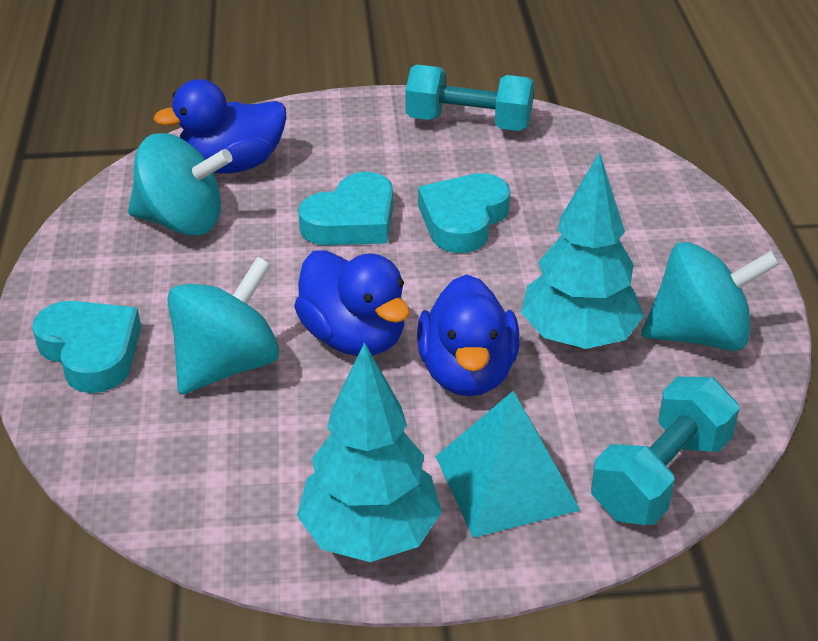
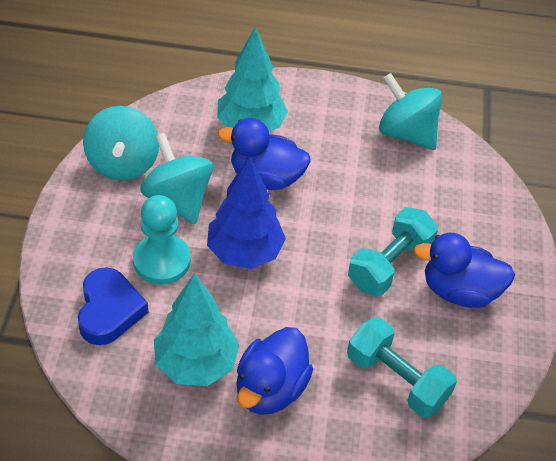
blue heart: 0 -> 1
blue tree: 0 -> 1
turquoise heart: 3 -> 0
turquoise pawn: 0 -> 1
turquoise pyramid: 1 -> 0

